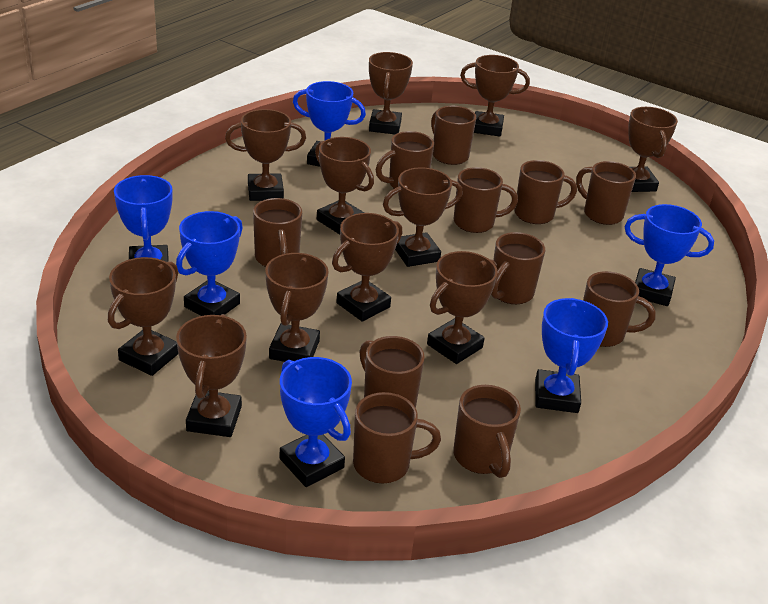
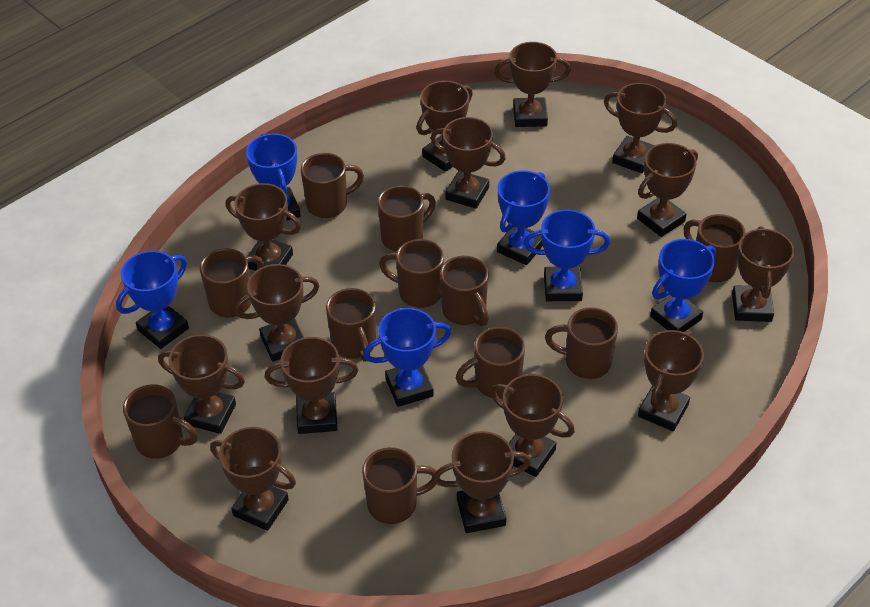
brown trophy: 11 -> 14

